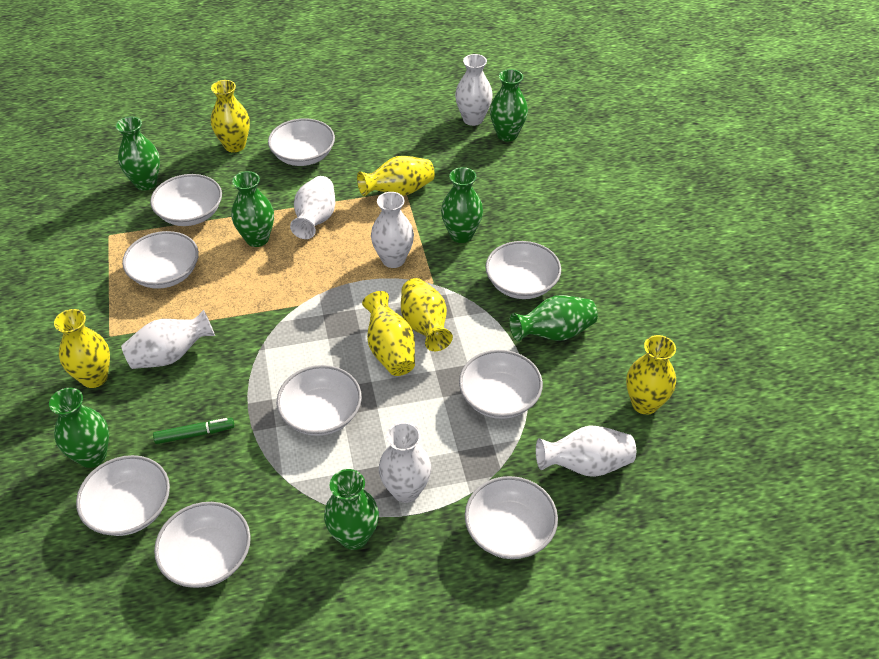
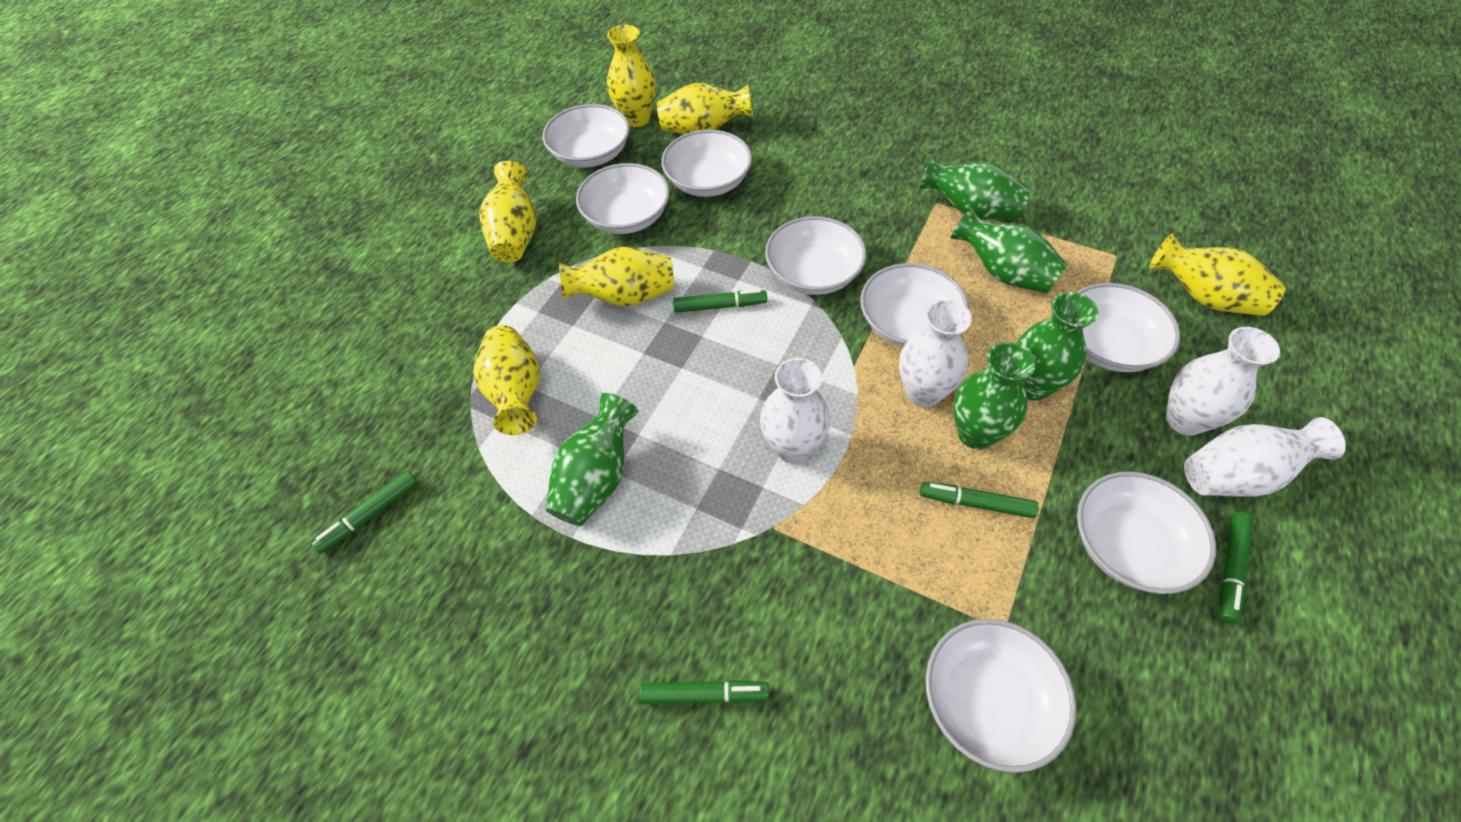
green marker: 1 -> 5
green vase: 7 -> 5
white bowl: 9 -> 8
white vase: 6 -> 4

